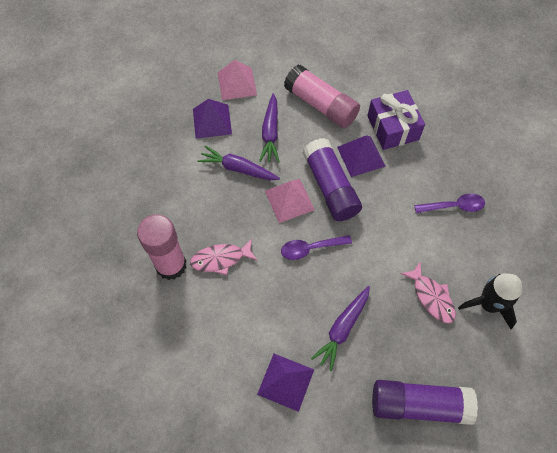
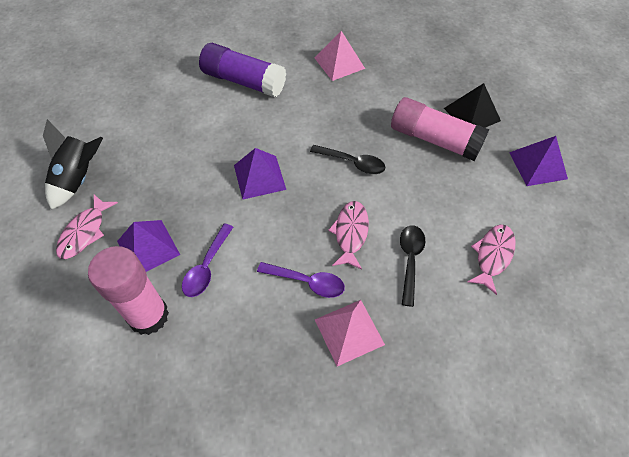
black pyramid: 0 -> 1
black spoon: 0 -> 2
pink fish: 2 -> 3
purple carrot: 3 -> 0
purple gift: 1 -> 0
purple glue stick: 2 -> 1

